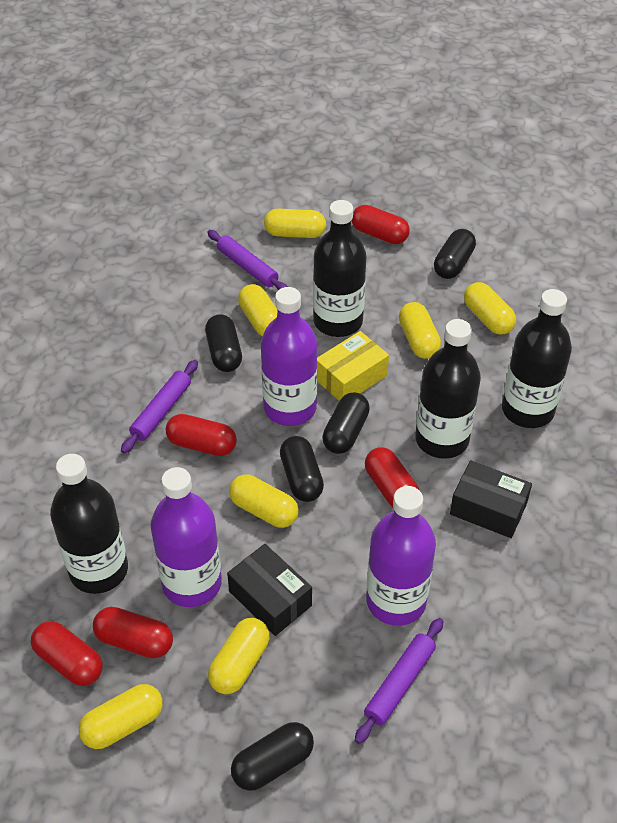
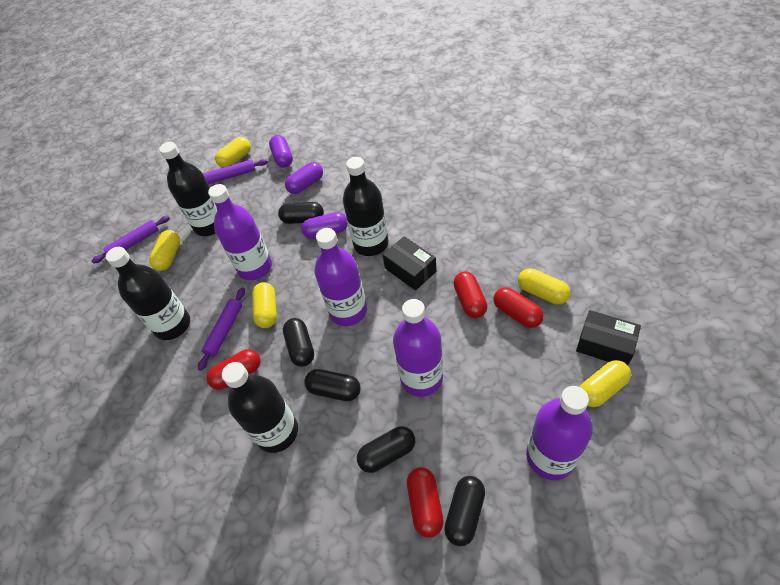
purple bottle: 3 -> 4
purple capsule: 0 -> 3
red capsule: 5 -> 4
yellow box: 1 -> 0
yellow capsule: 7 -> 5

